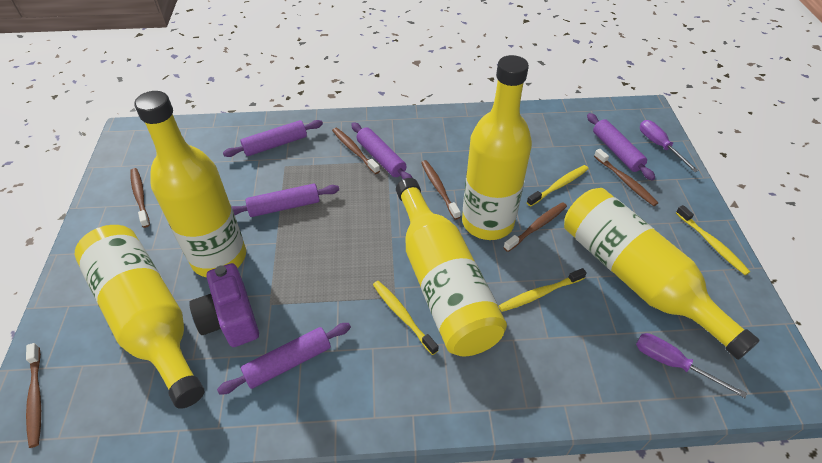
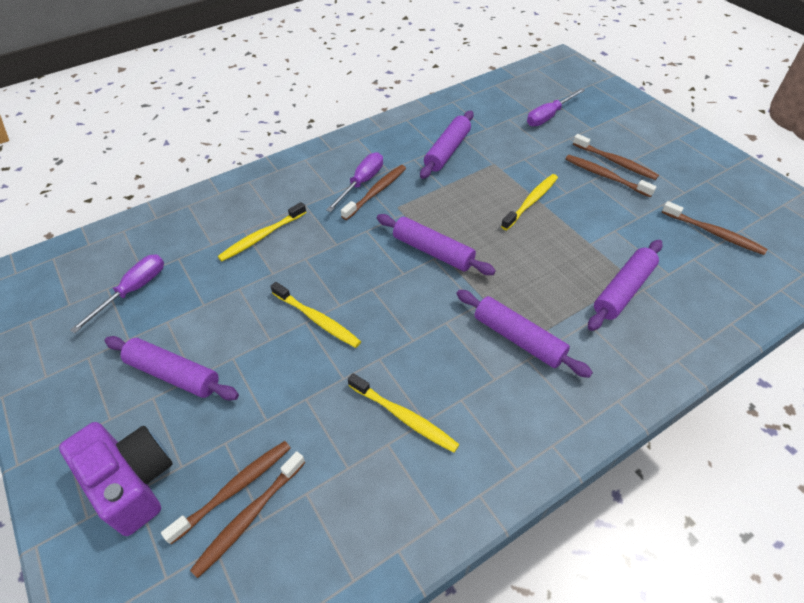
purple screwdriver: 2 -> 3
yellow bottle: 5 -> 0

